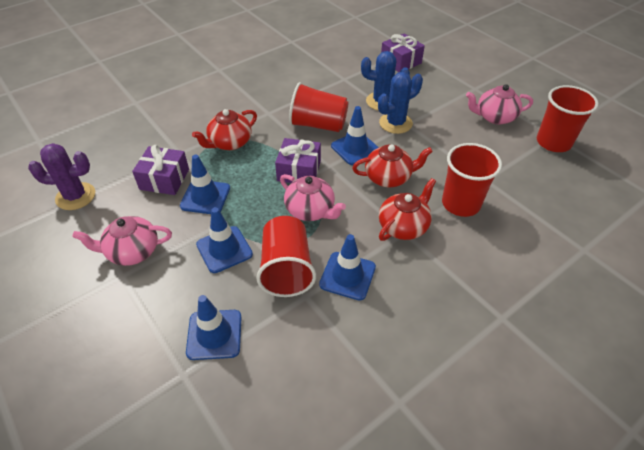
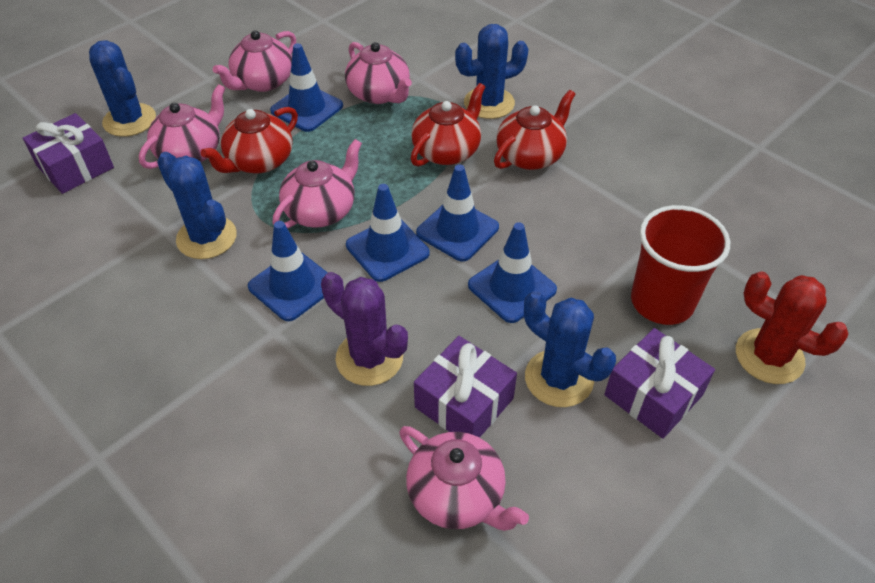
blue cactus: 2 -> 4
pink teapot: 3 -> 5
red cactus: 0 -> 1
red cup: 4 -> 1

